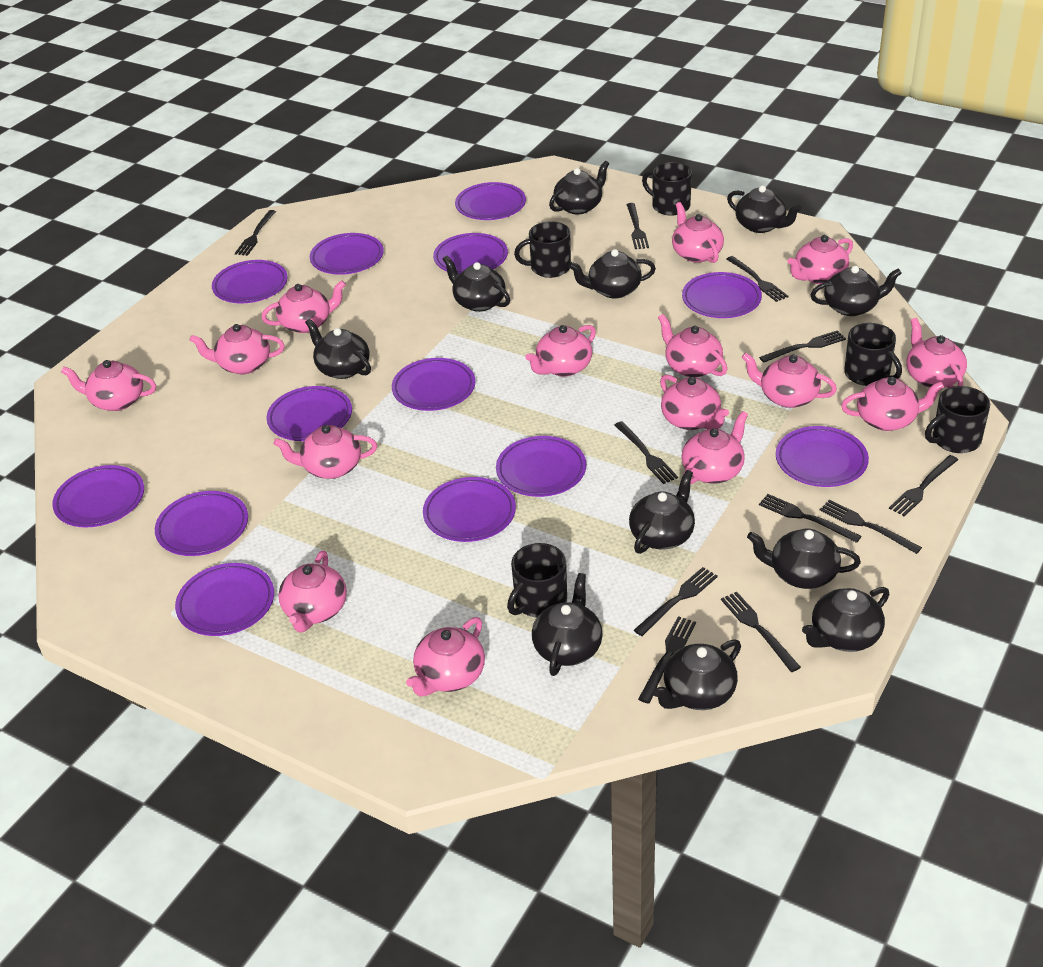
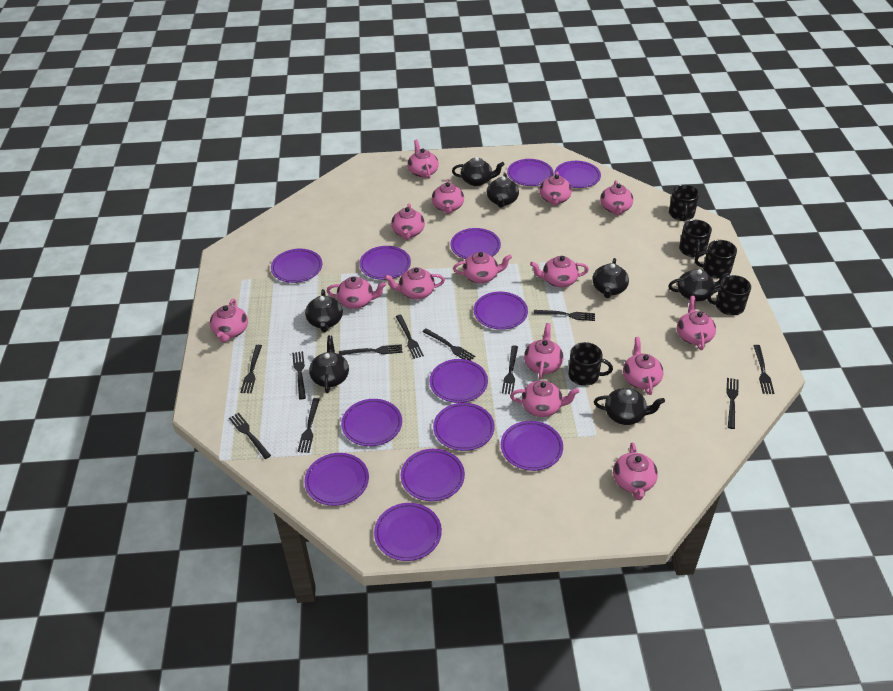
black teapot: 11 -> 7

